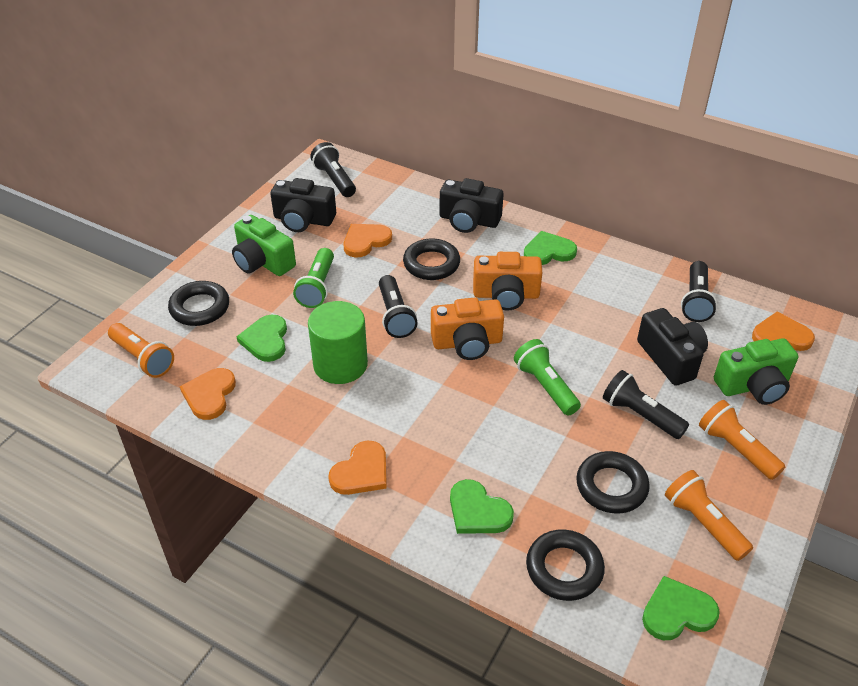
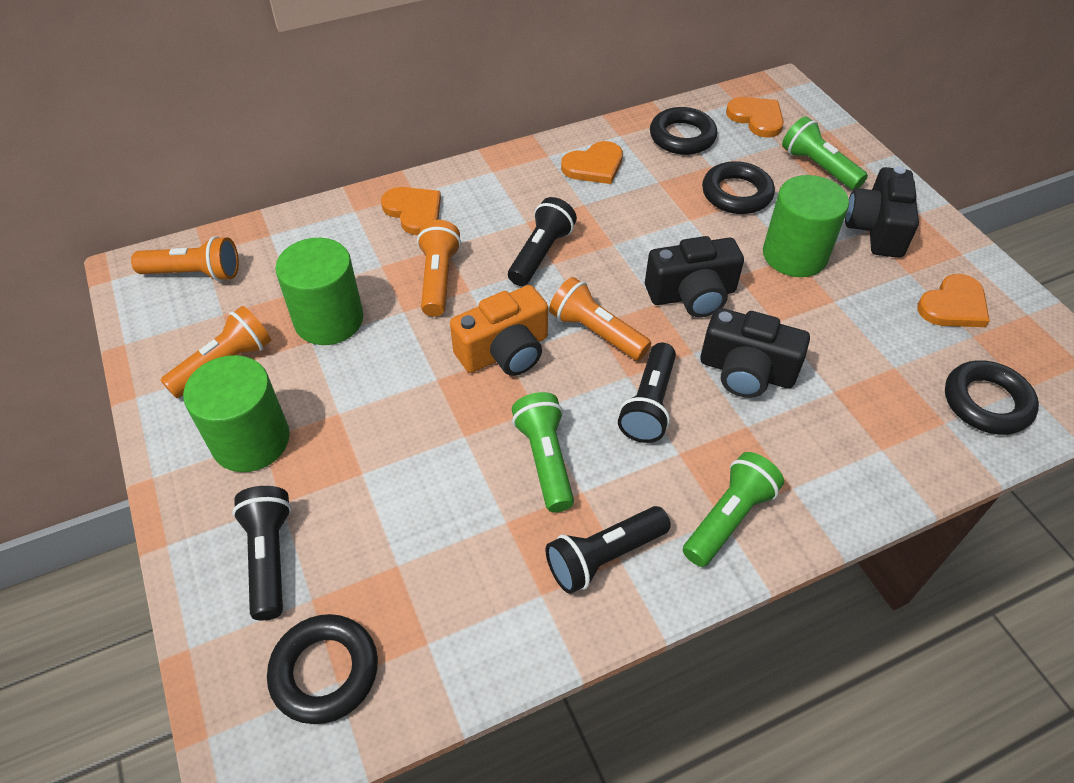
green camera: 2 -> 0
green cylinder: 1 -> 3
green flashlight: 2 -> 3
green heart: 4 -> 0
orange camera: 2 -> 1
orange flashlight: 3 -> 4

